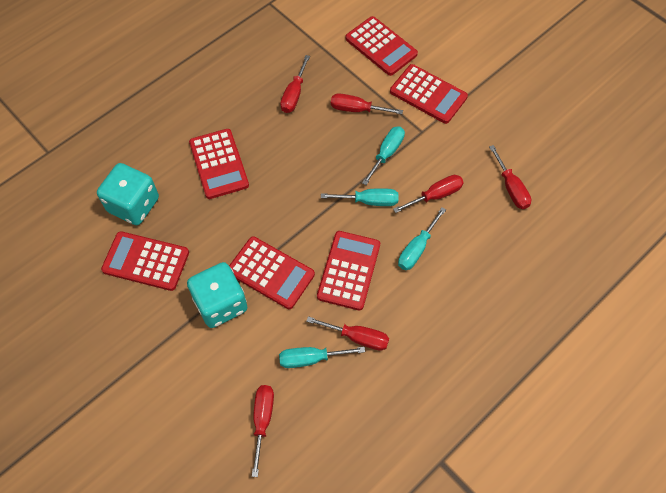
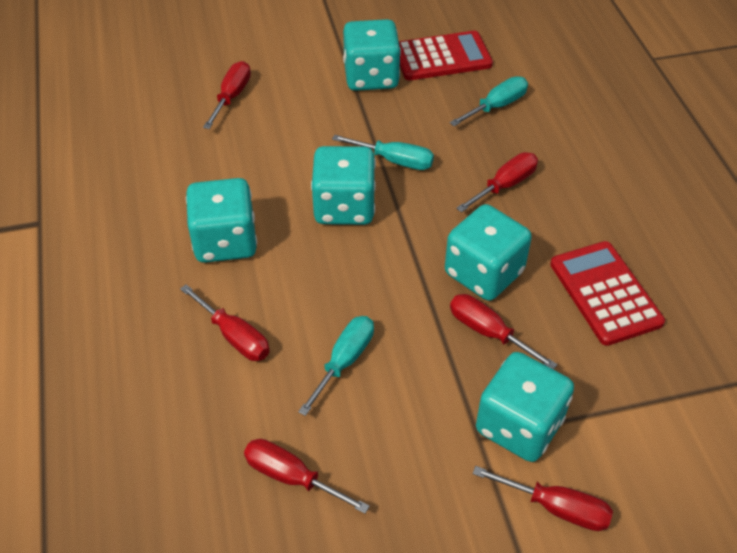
red calculator: 6 -> 2
turquoise dice: 2 -> 5
turquoise screwdriver: 4 -> 3

